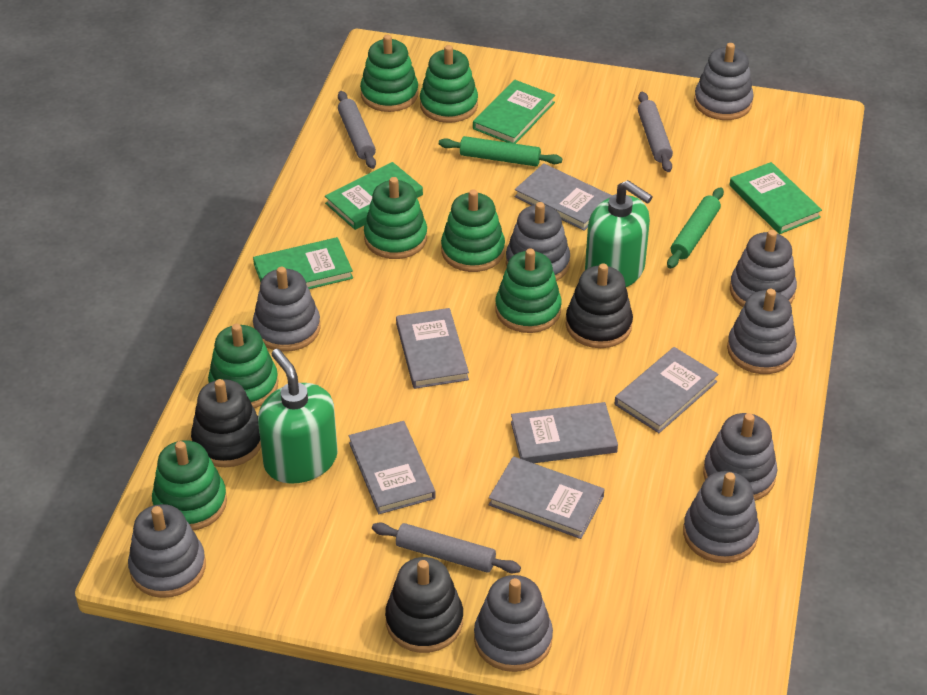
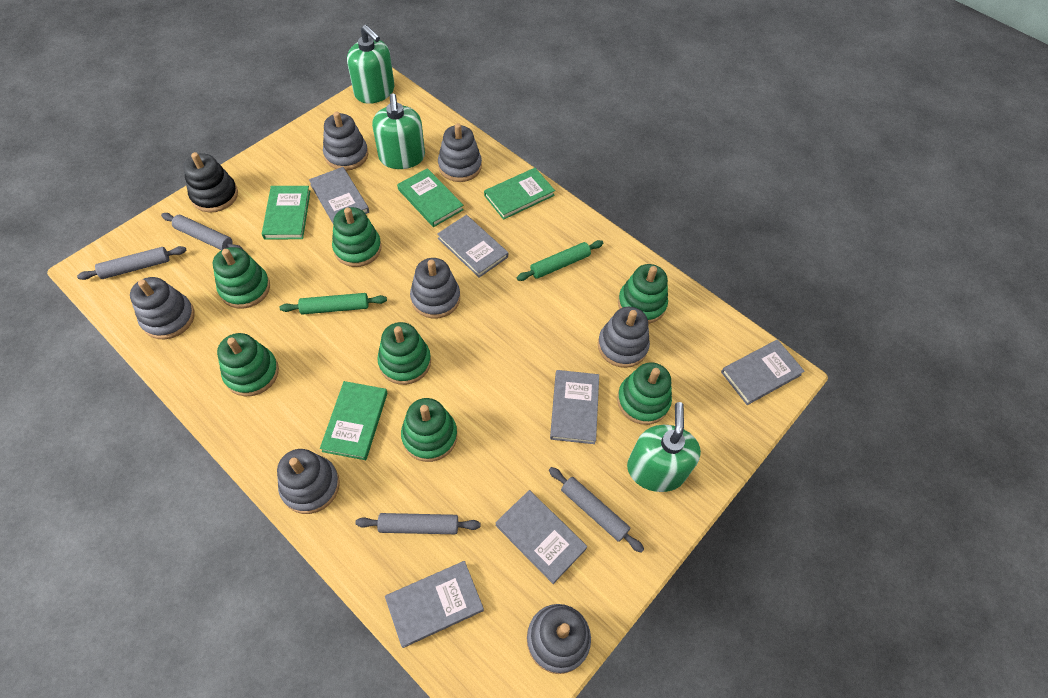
black stacking toy: 3 -> 1
green soap dispenser: 2 -> 3
grey rolling pin: 3 -> 4
grey stacking toy: 9 -> 7

